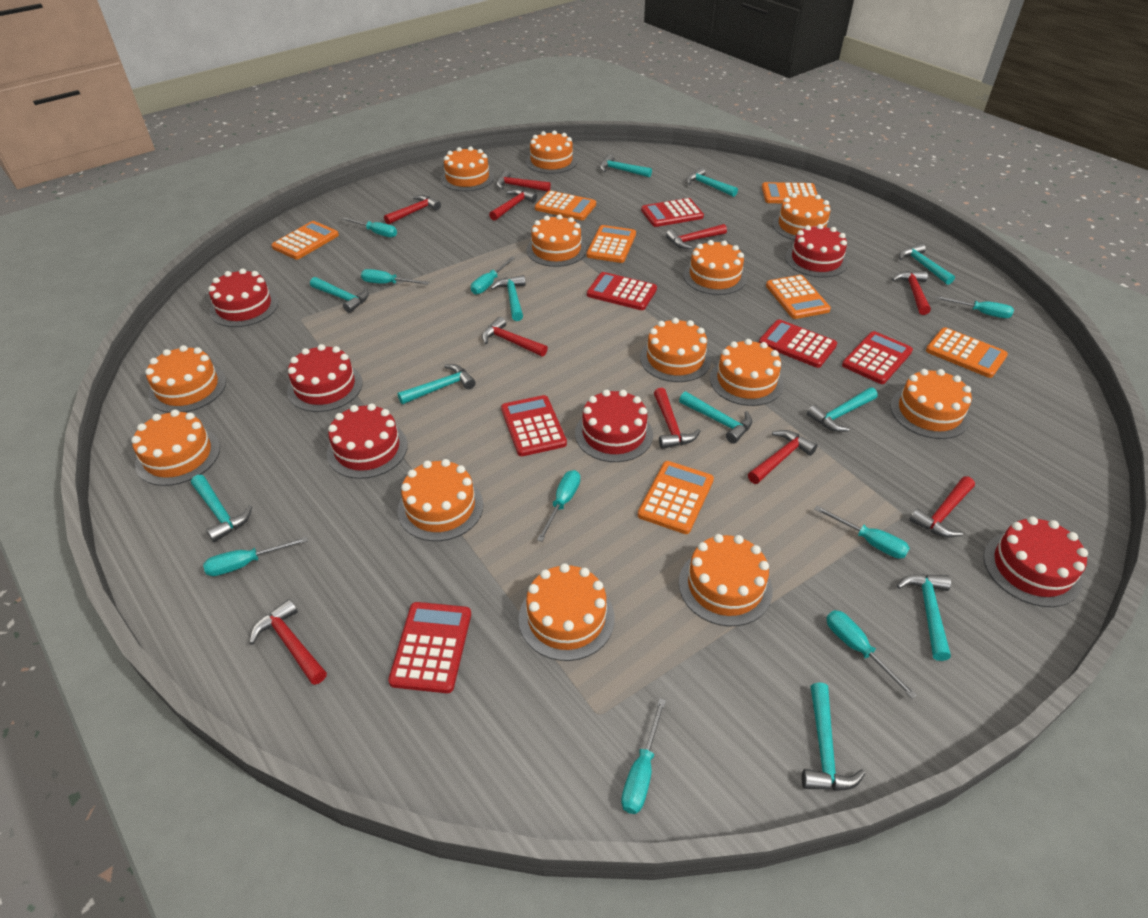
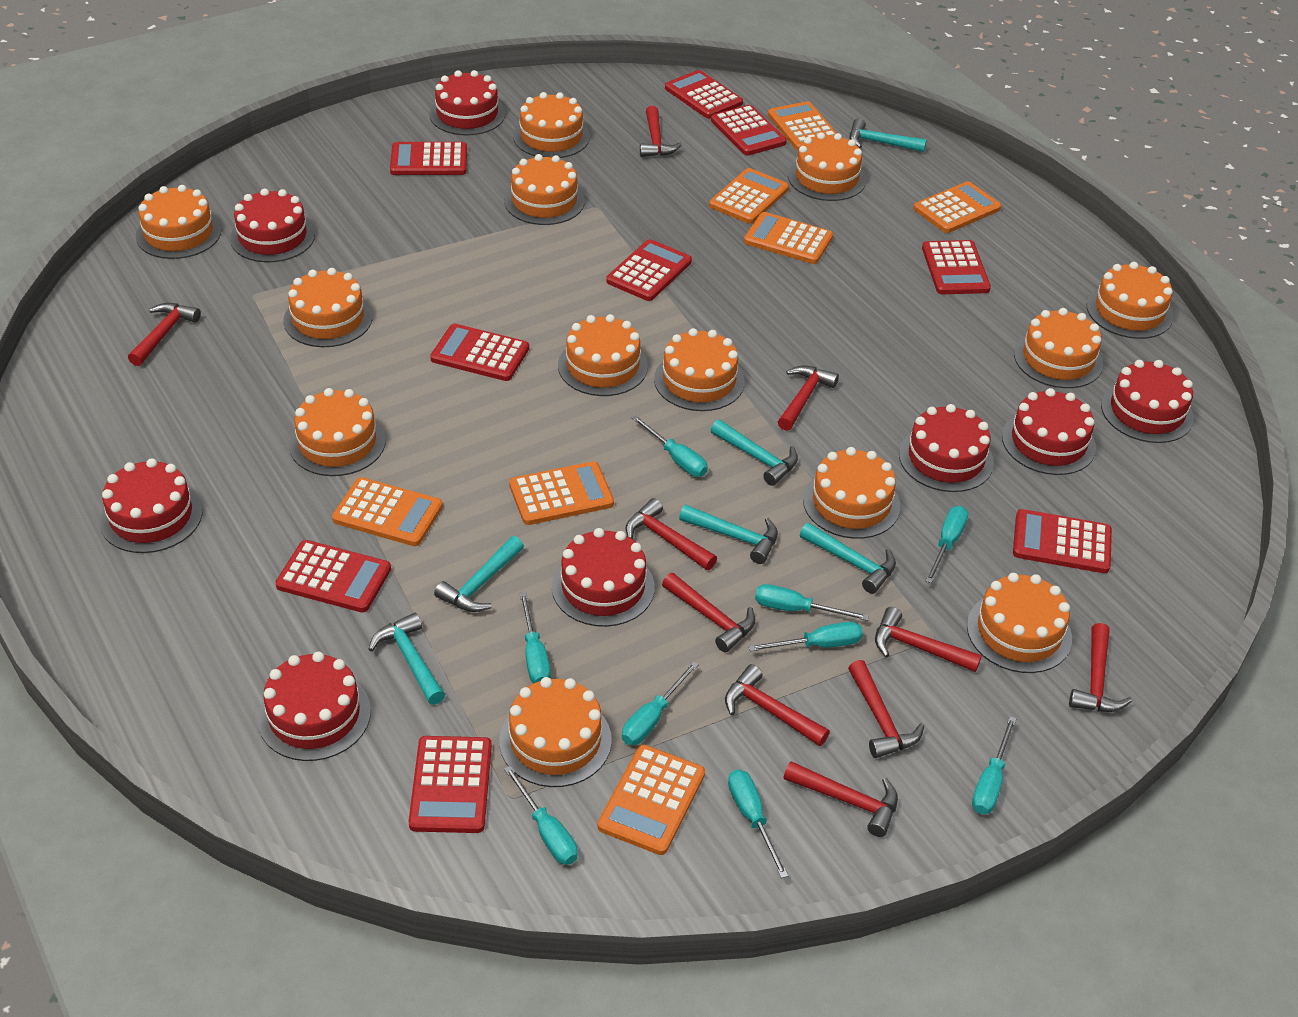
red cake: 6 -> 8
red calculator: 6 -> 9
turquoise hammer: 11 -> 6

